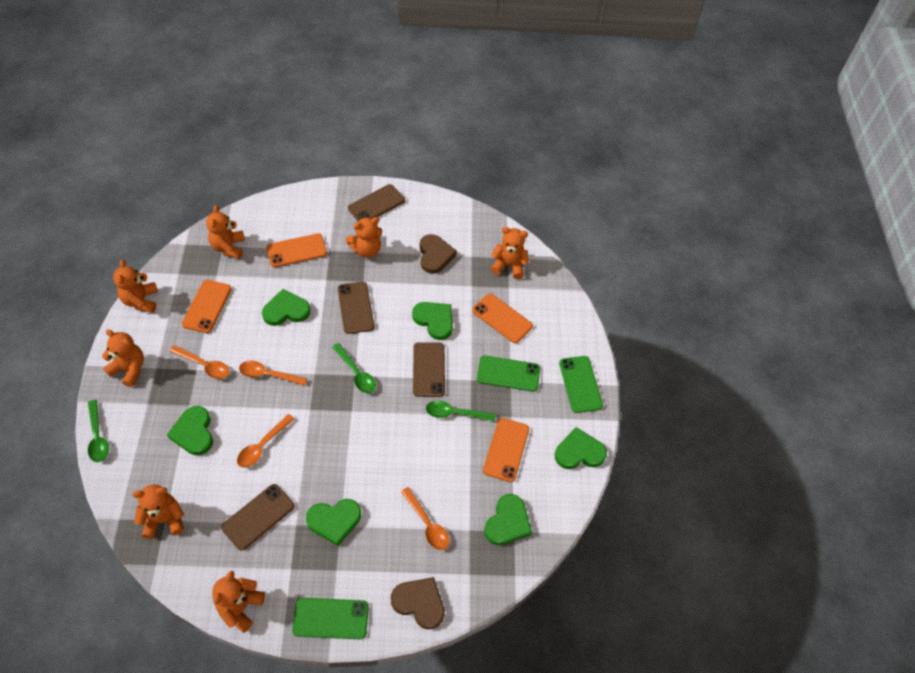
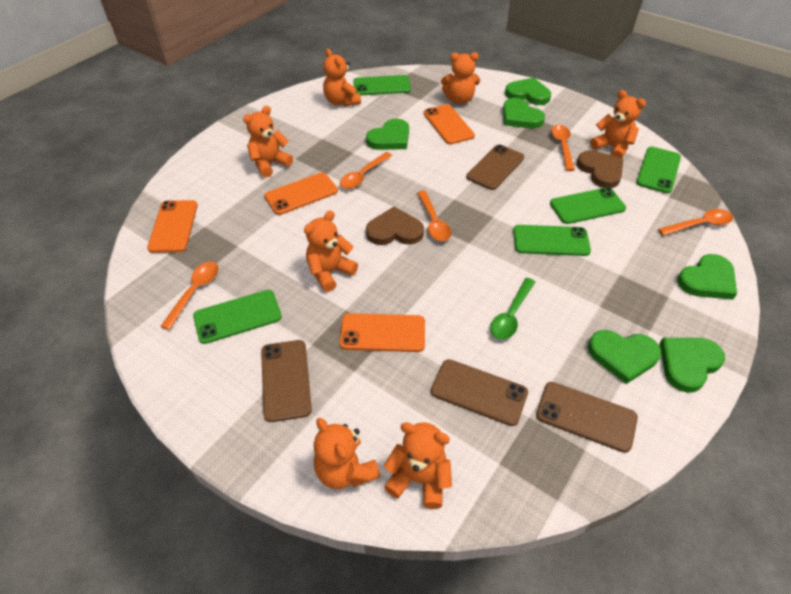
green phone: 3 -> 5
green spoon: 3 -> 1
orange spoon: 4 -> 5

